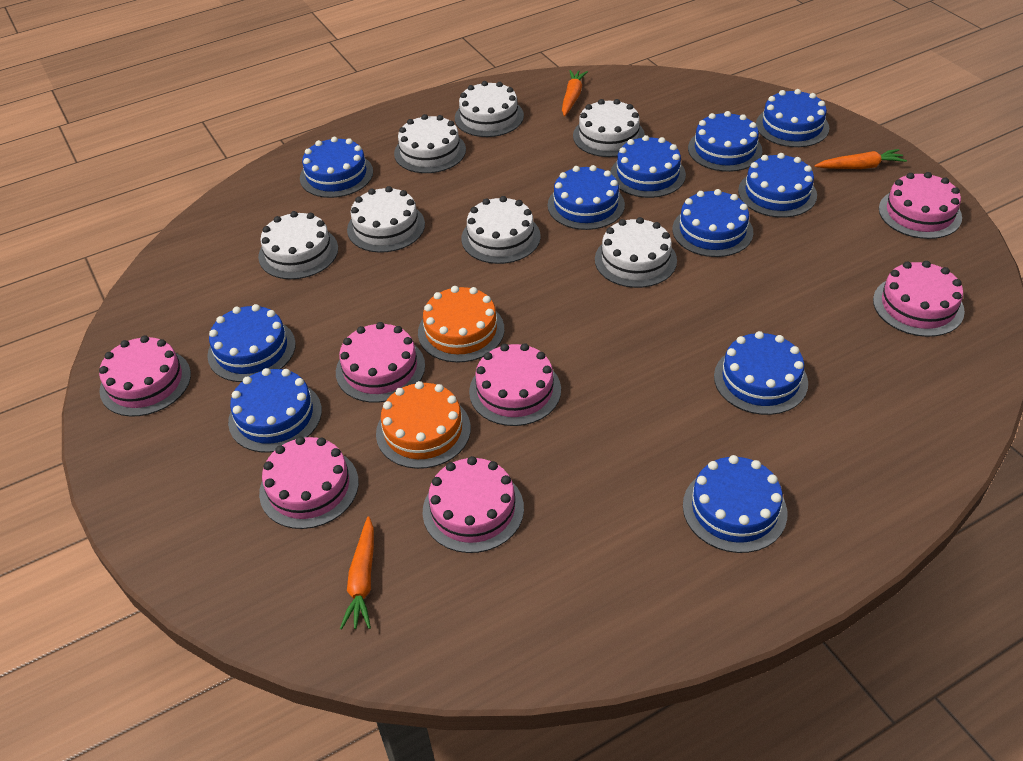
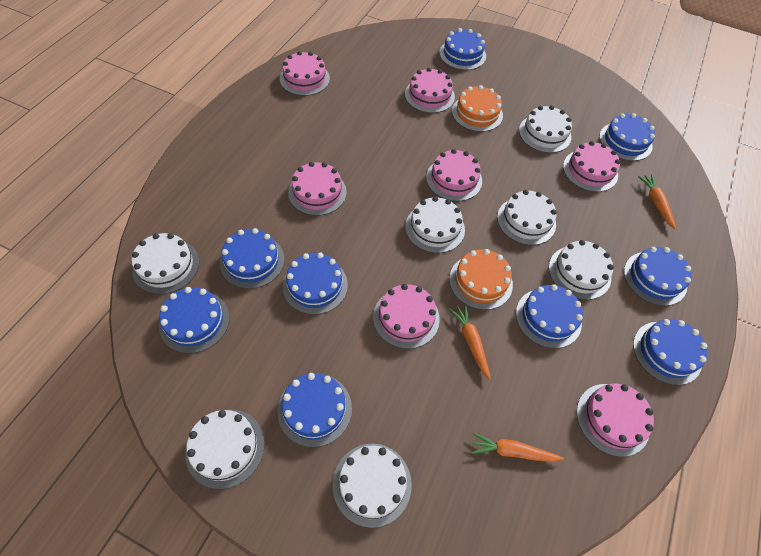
blue cake: 11 -> 9

